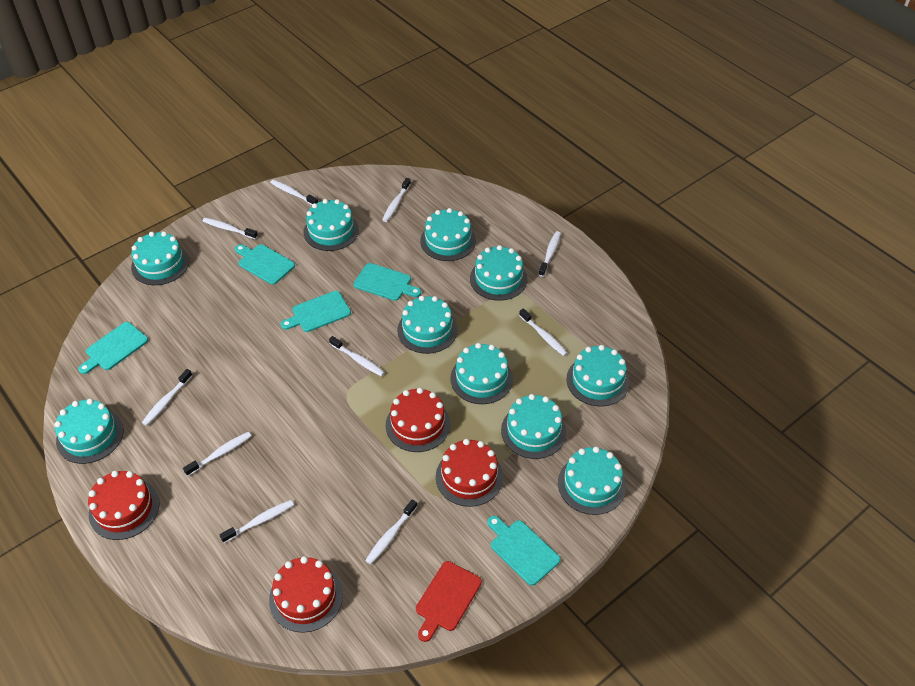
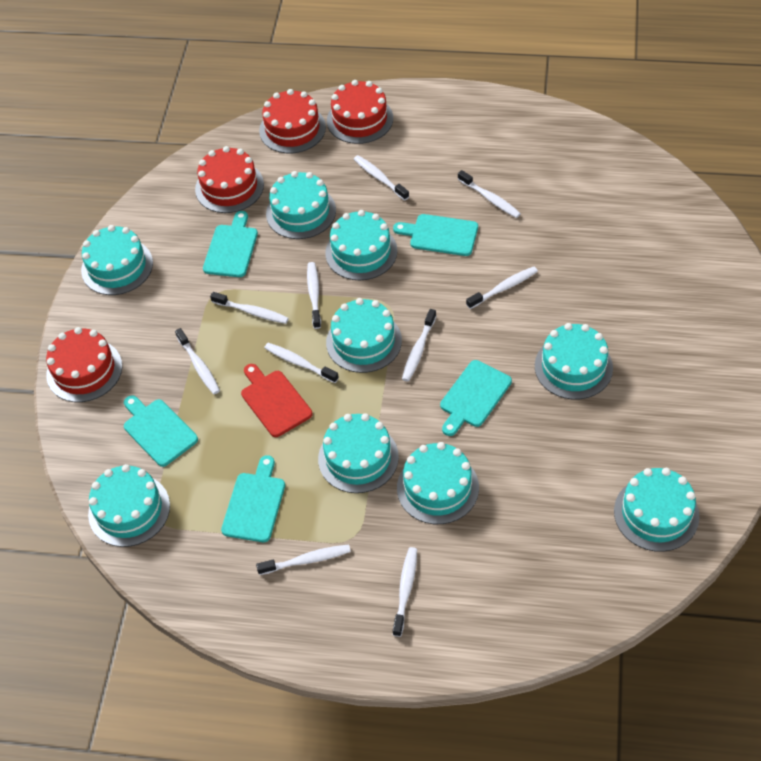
turquoise cake: 10 -> 9

